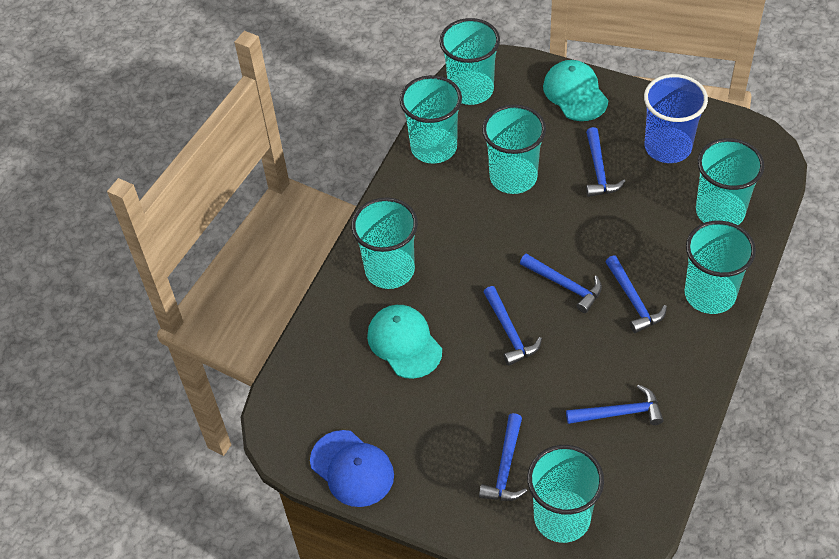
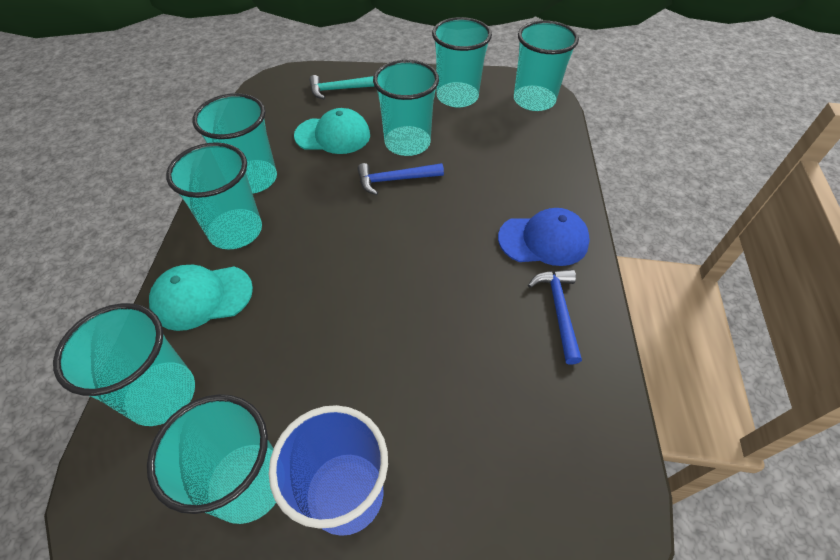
blue hammer: 6 -> 2
turquoise hammer: 0 -> 1

